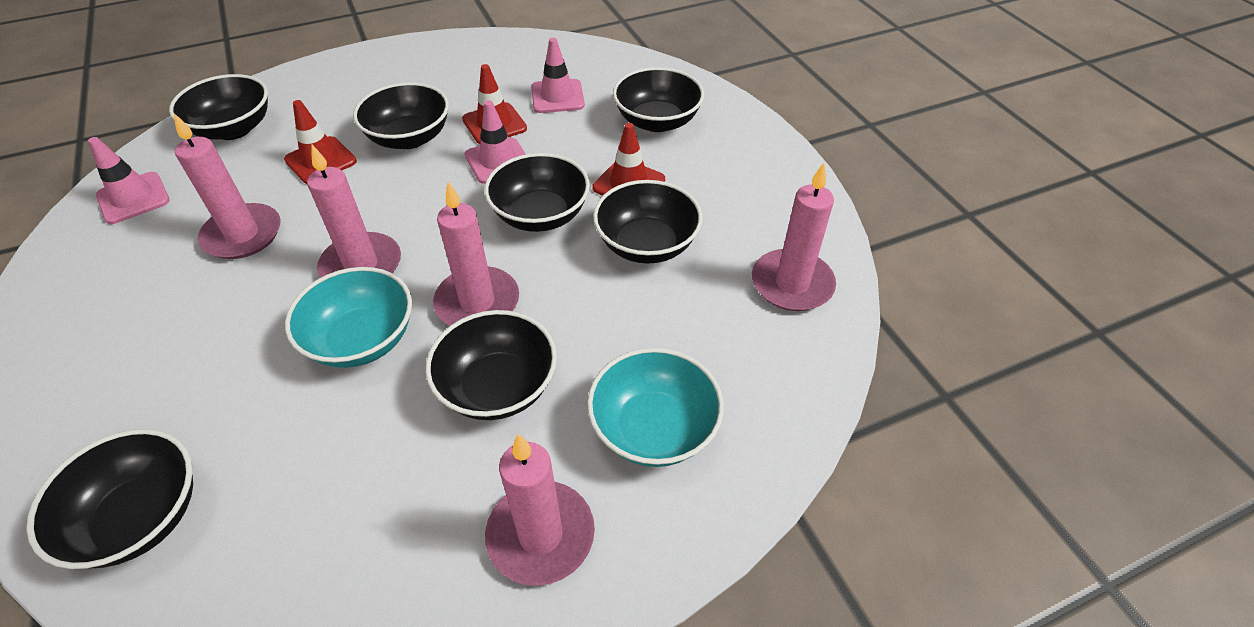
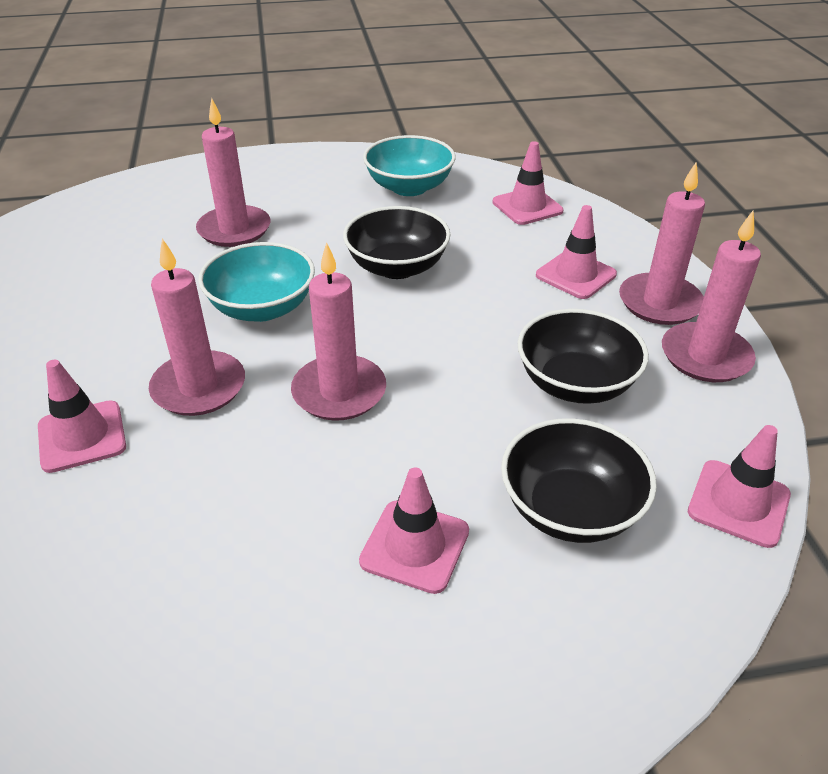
black bowl: 7 -> 3
pink traffic cone: 3 -> 5
red traffic cone: 3 -> 0

